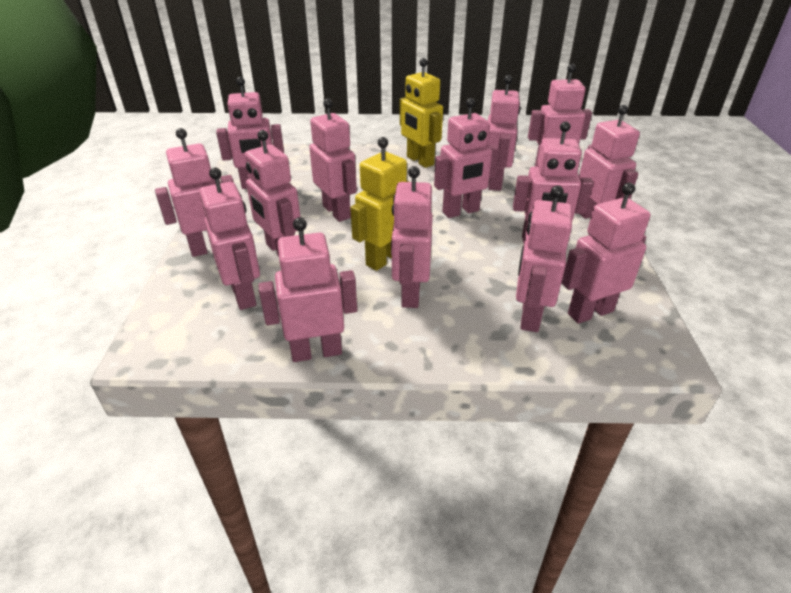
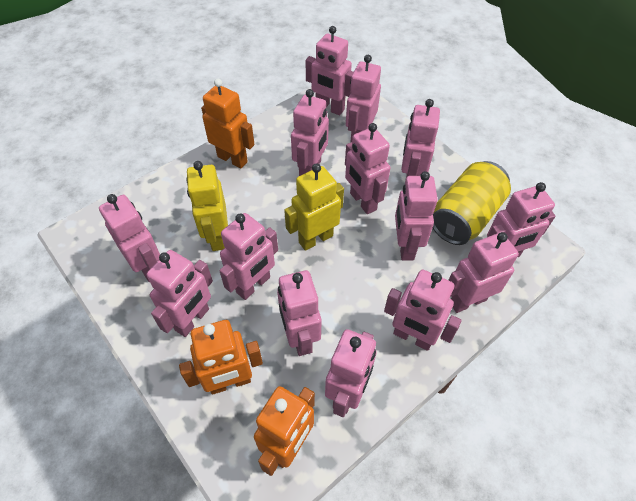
orange robot: 0 -> 3
yellow can: 0 -> 1

